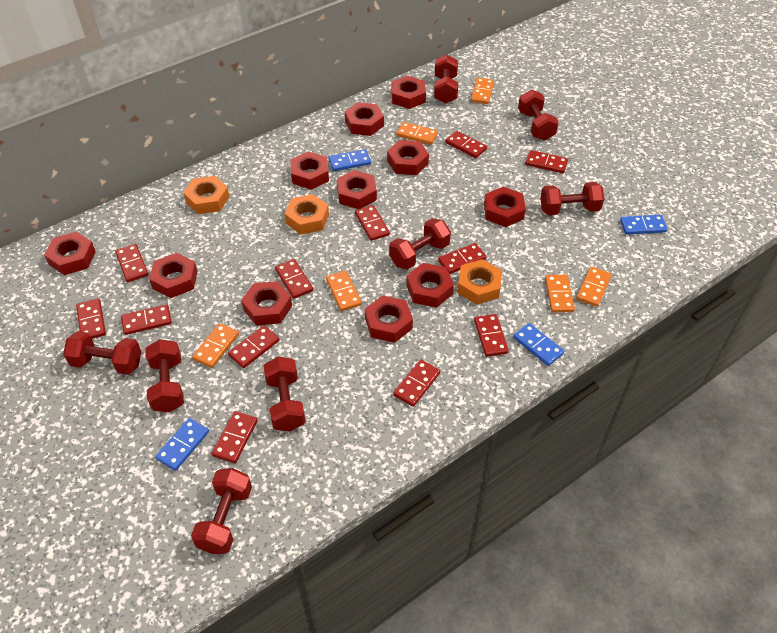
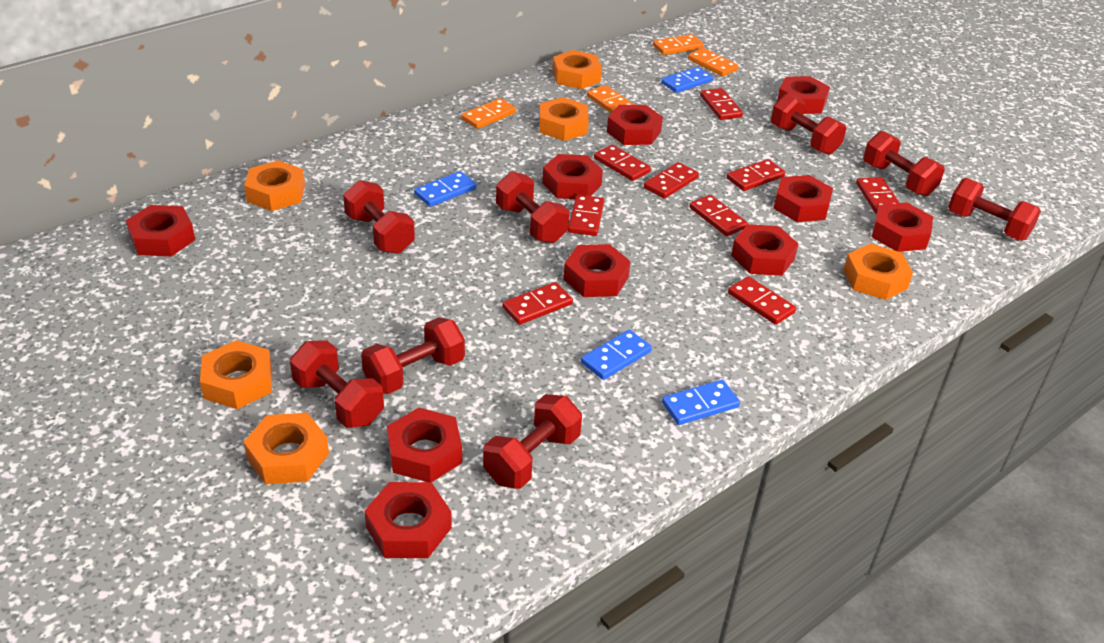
orange domino: 6 -> 4
orange nut: 3 -> 6
red domino: 12 -> 9
red nut: 11 -> 10

